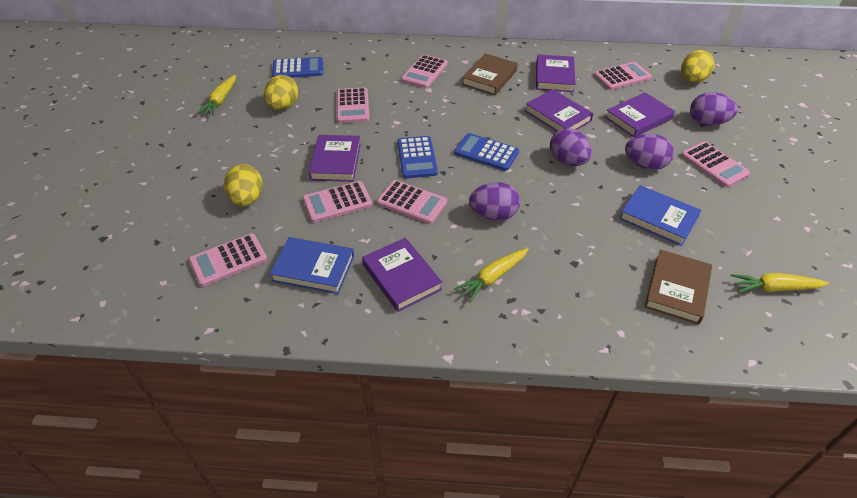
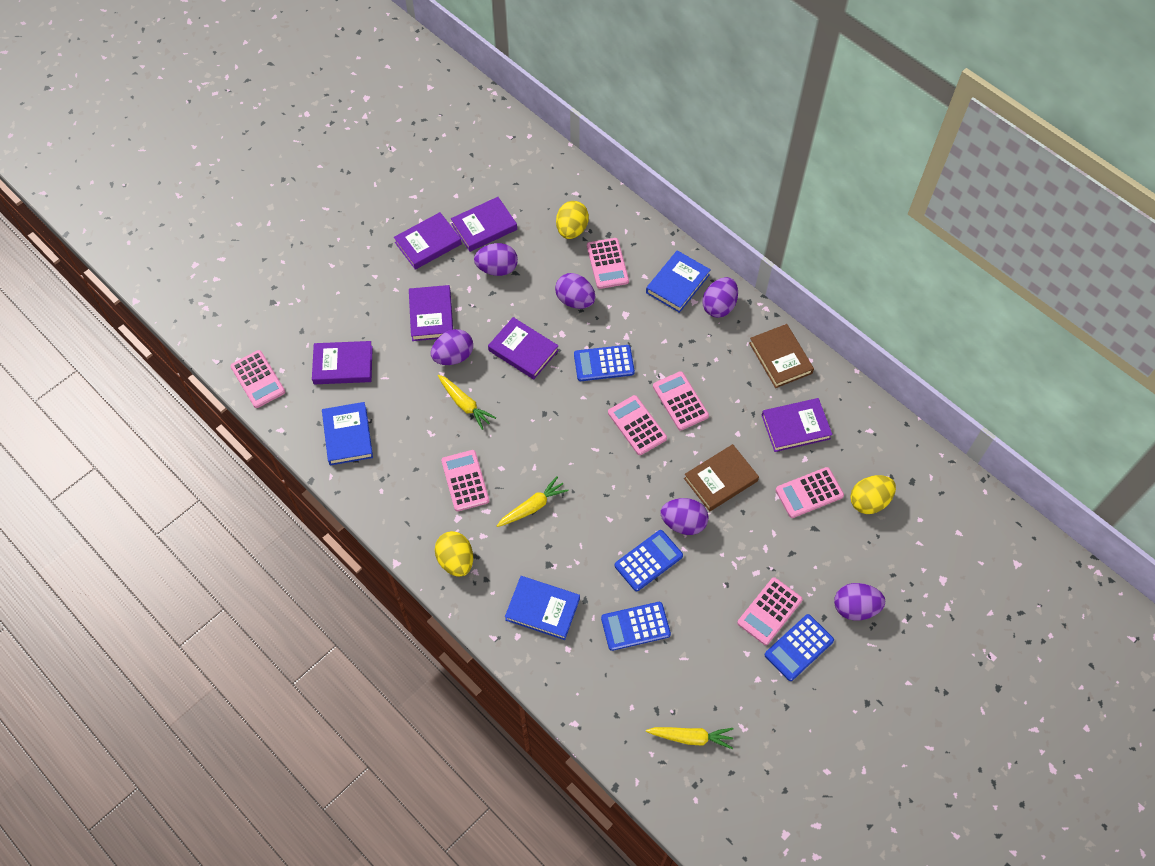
blue book: 2 -> 3
blue calculator: 3 -> 4
purple book: 5 -> 6
purple egg: 4 -> 6

